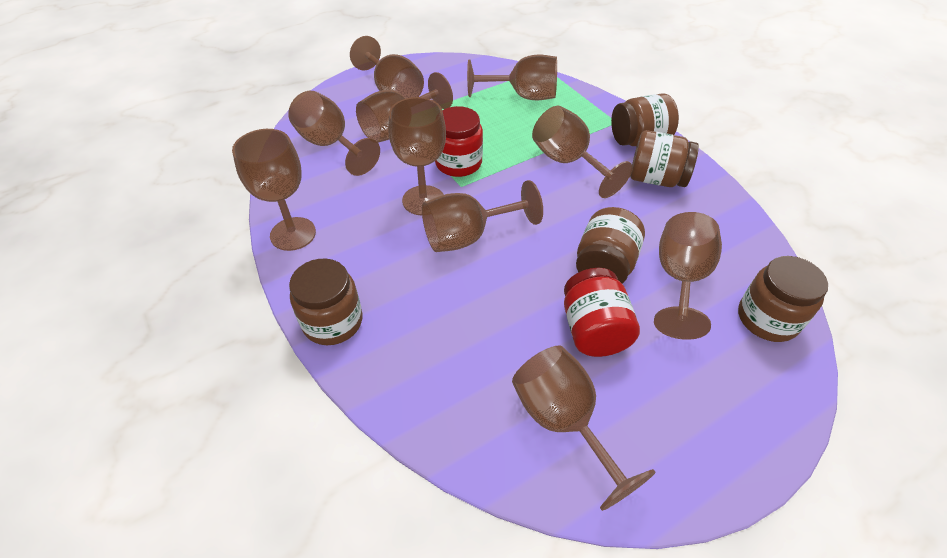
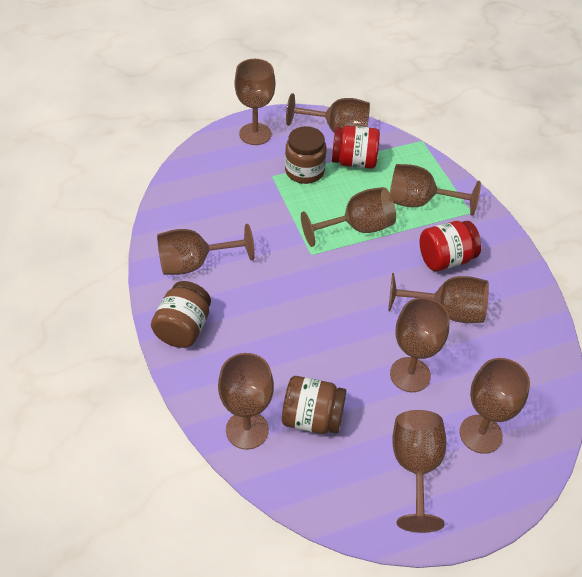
brown jar: 5 -> 3

